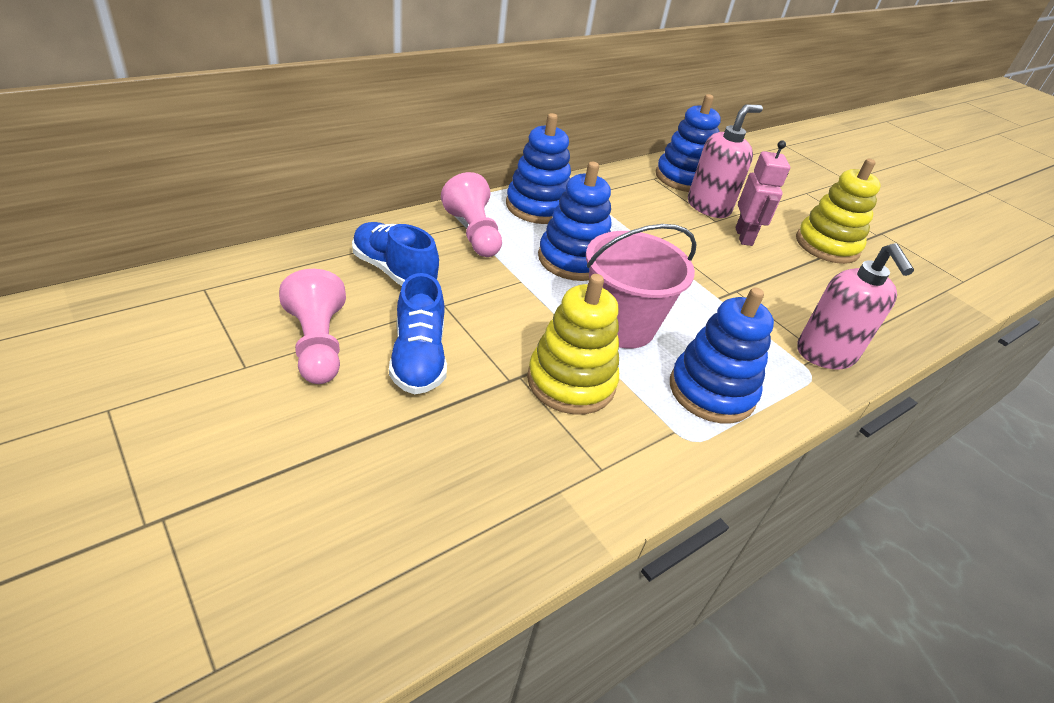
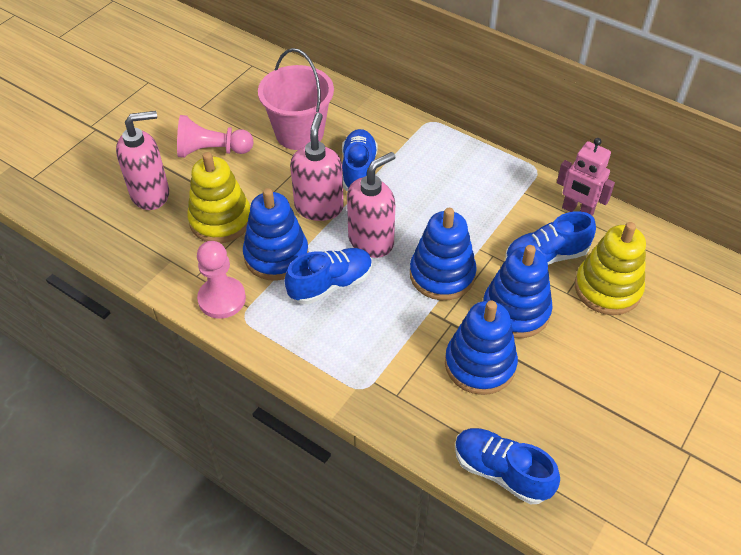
blue shoe: 2 -> 4
pink soap dispenser: 2 -> 3

